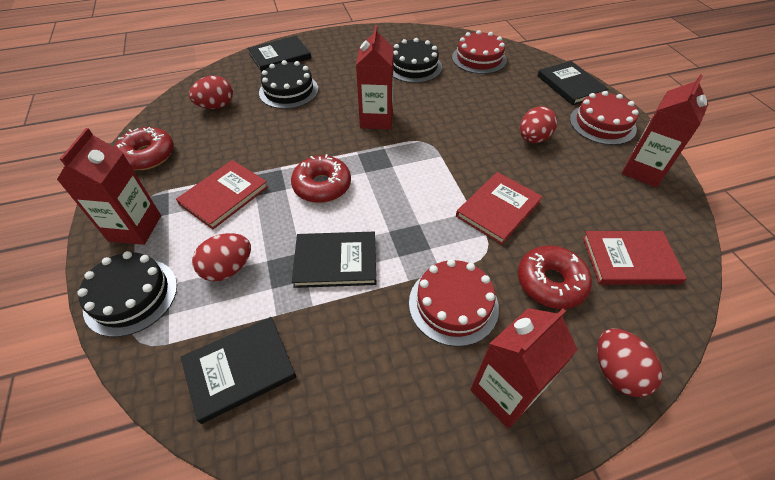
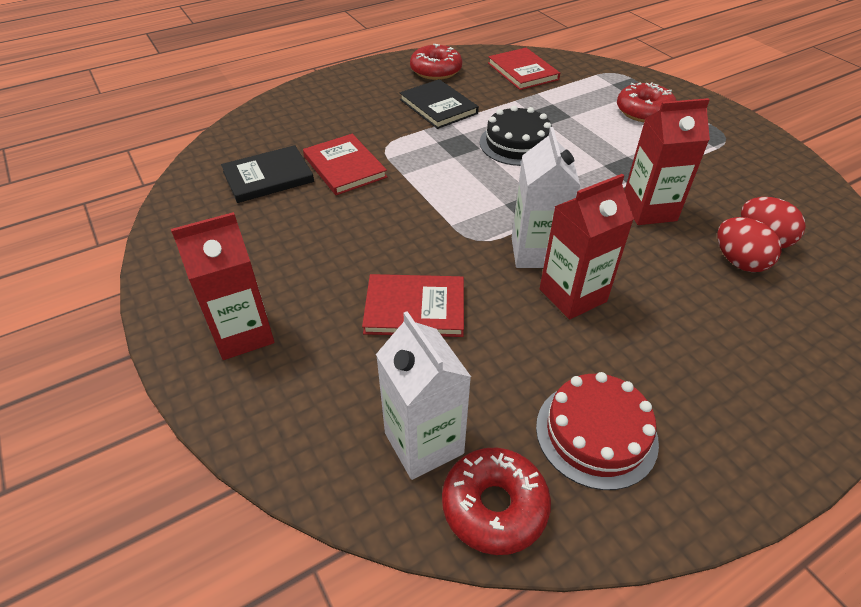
black book: 4 -> 2
black cake: 3 -> 1
red cake: 3 -> 1
red carton: 4 -> 3
red egg: 4 -> 2
white carton: 0 -> 2

